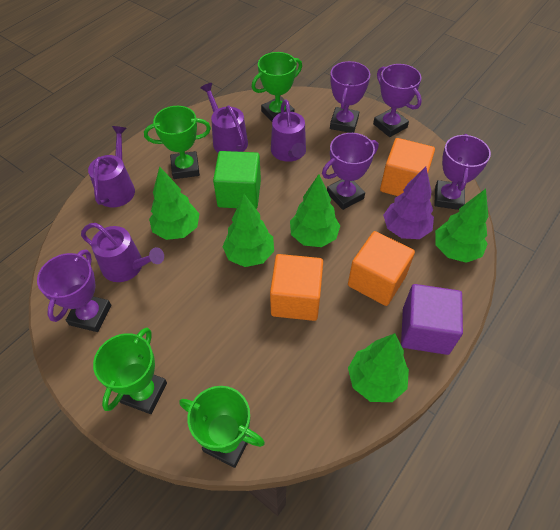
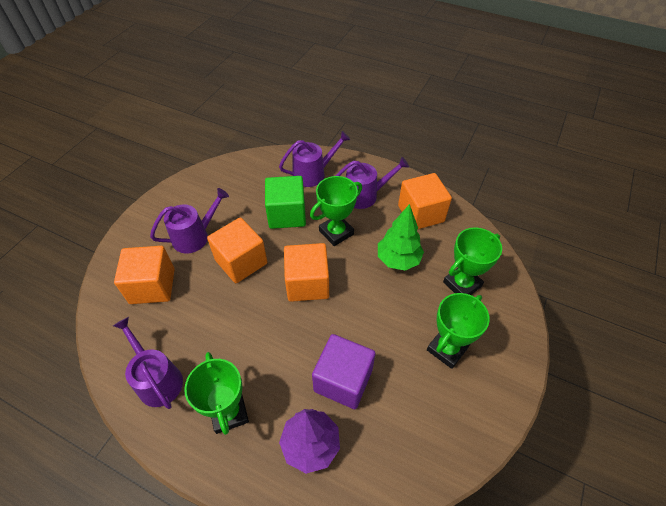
green tree: 5 -> 1
orange cube: 3 -> 4
purple trophy: 5 -> 0

